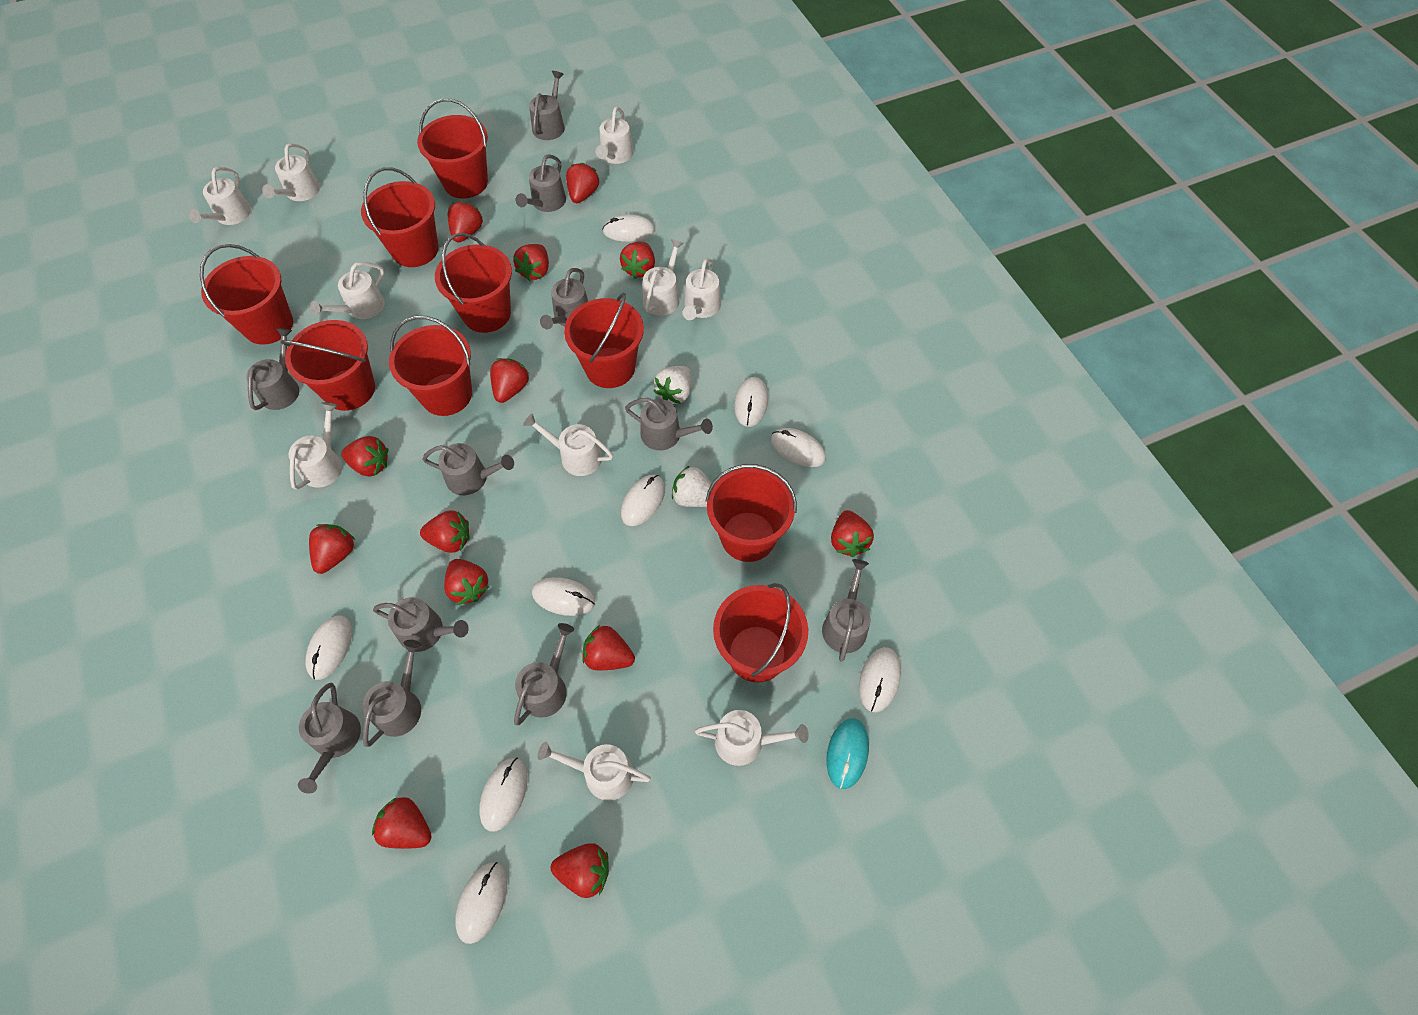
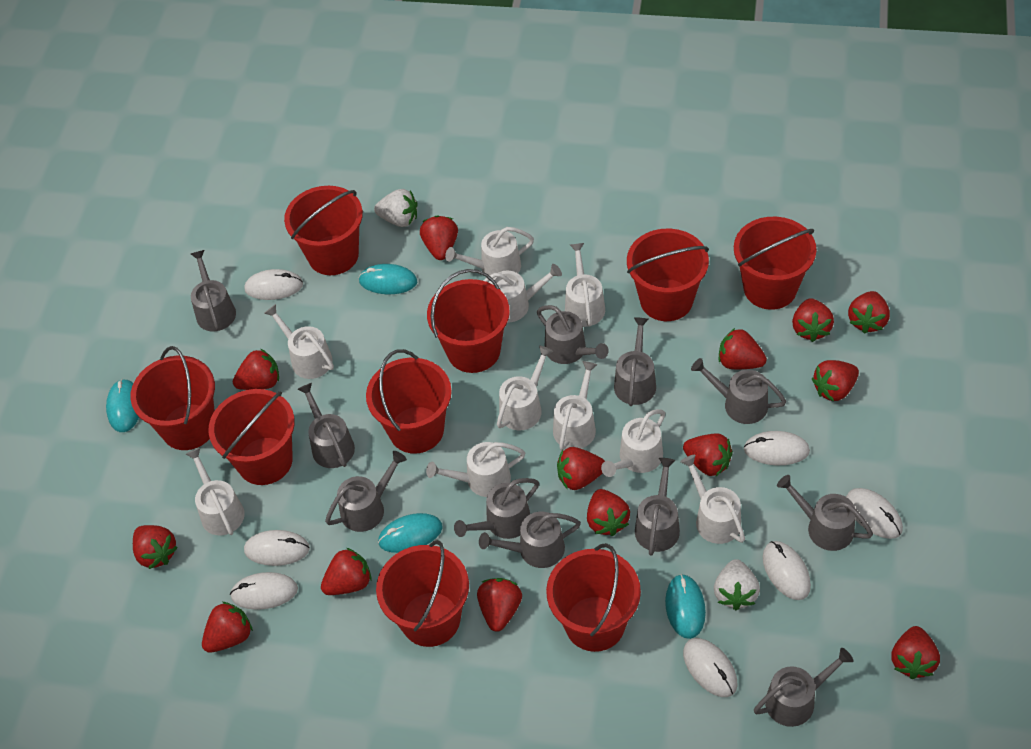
red strawberry: 13 -> 14
turquoise mouse: 1 -> 4
white mouse: 9 -> 7

